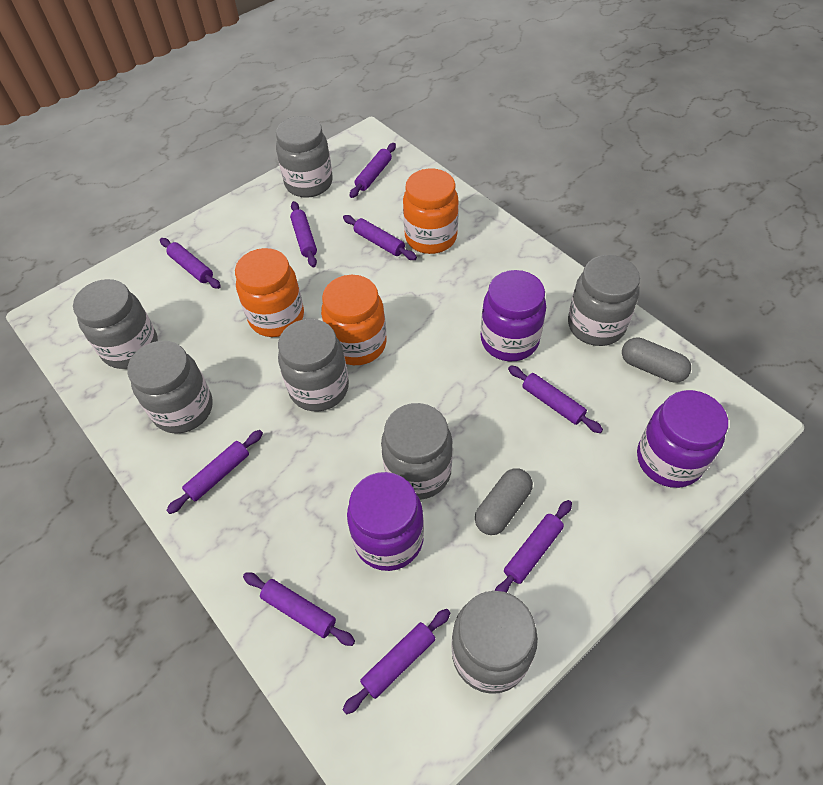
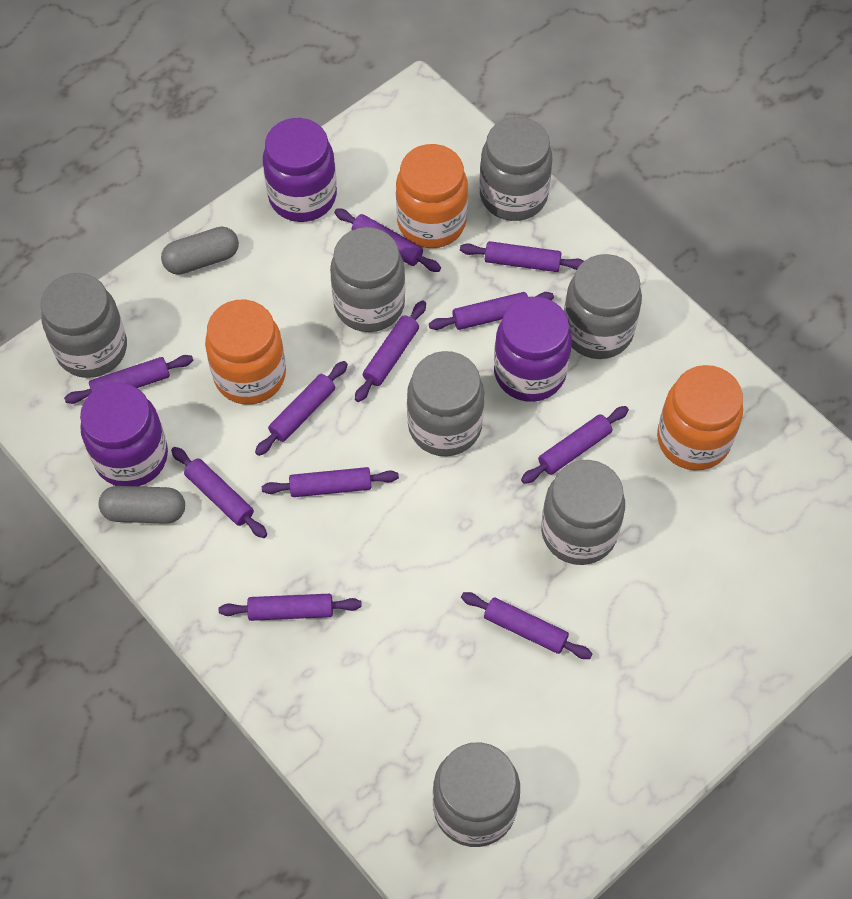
purple rolling pin: 9 -> 11

